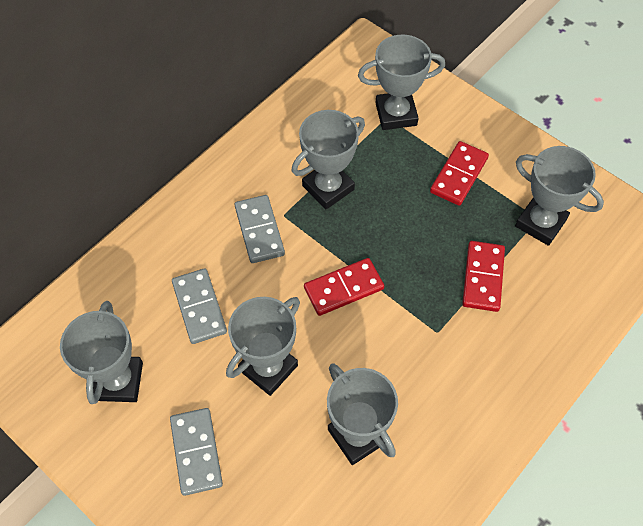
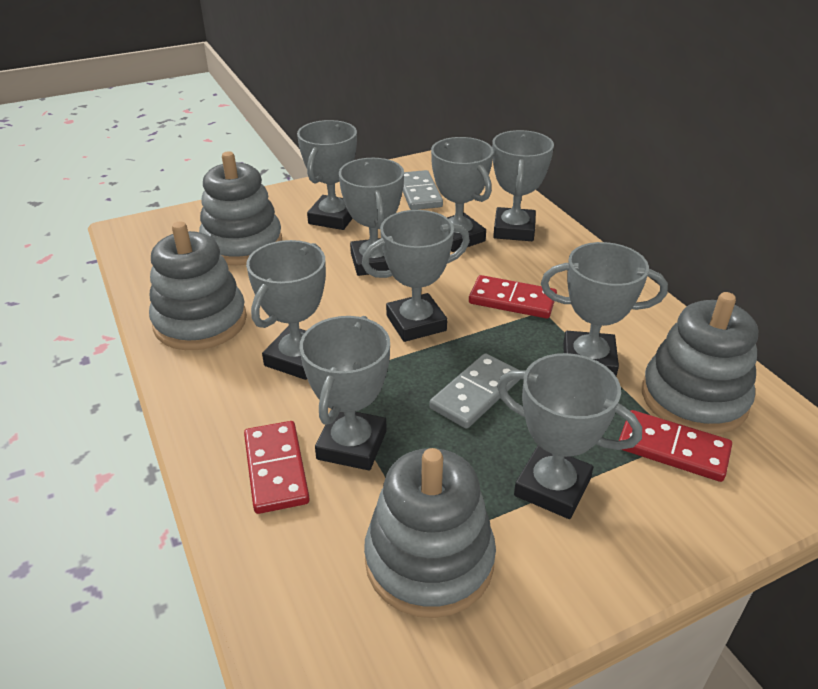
grey domino: 3 -> 2
grey stacking toy: 0 -> 4
grey trophy: 6 -> 9

